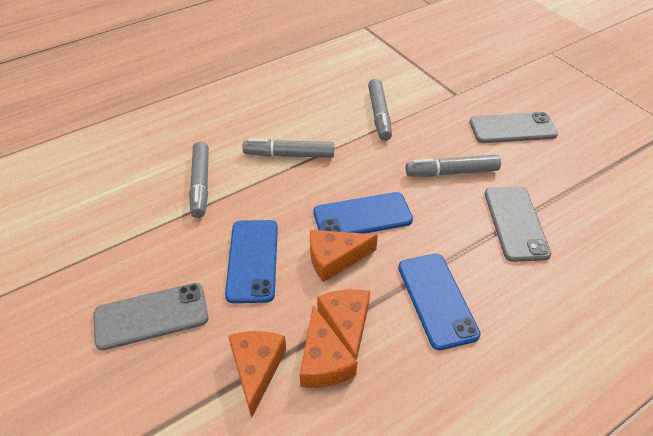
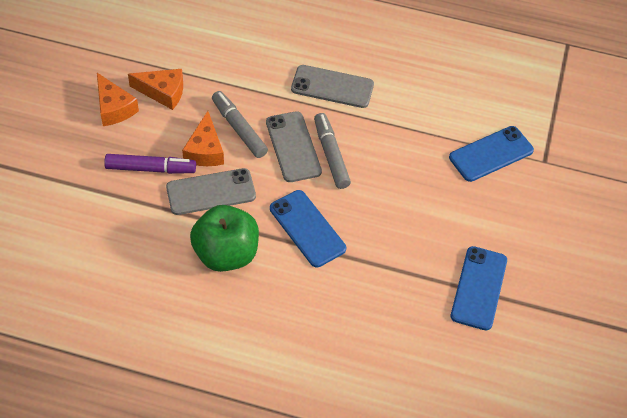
green apple: 0 -> 1
grey marker: 4 -> 2
orange cheese: 4 -> 3
purple marker: 0 -> 1

